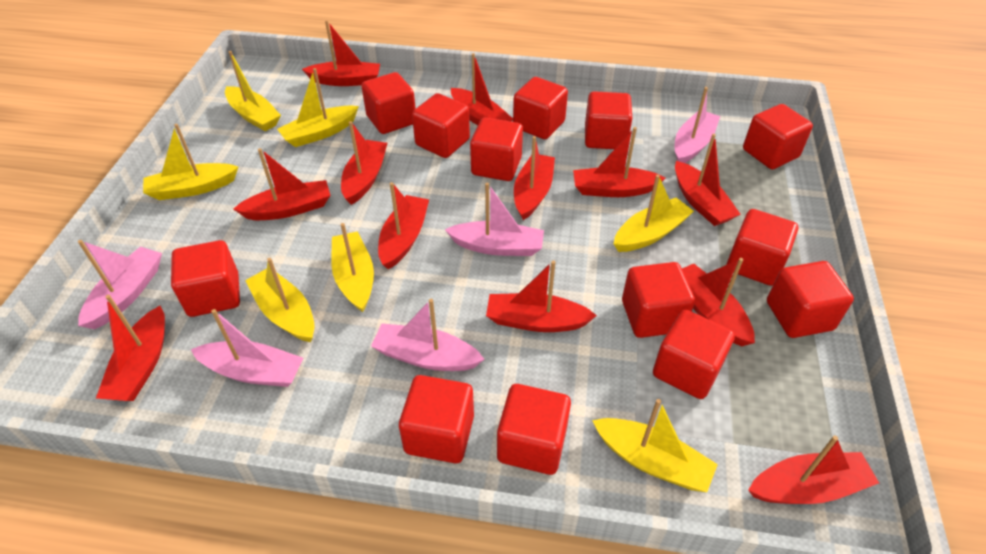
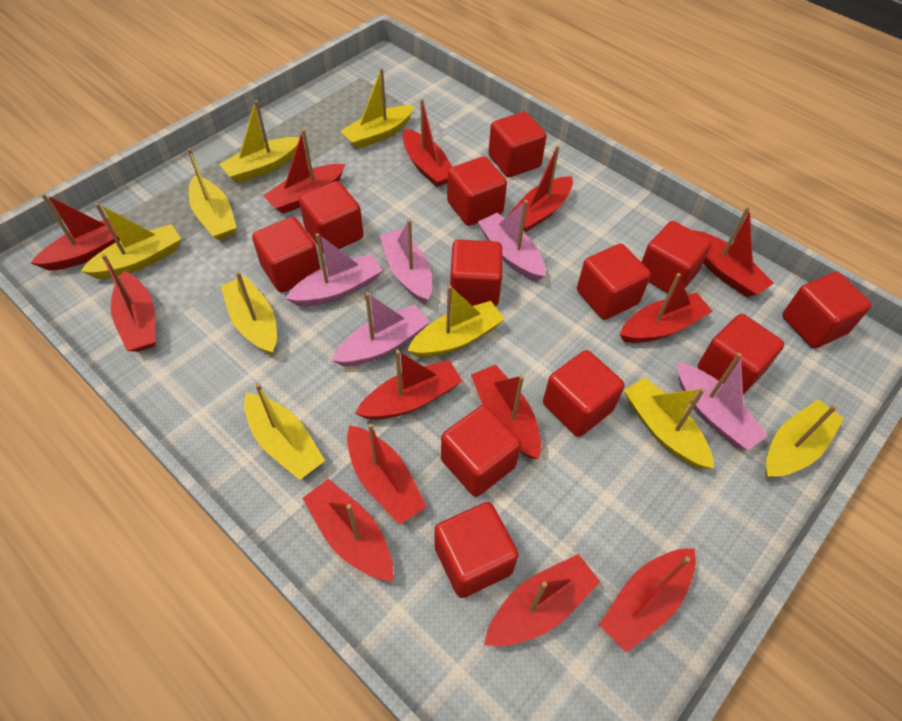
red boat: 12 -> 13
red cube: 13 -> 12
yellow boat: 7 -> 9

